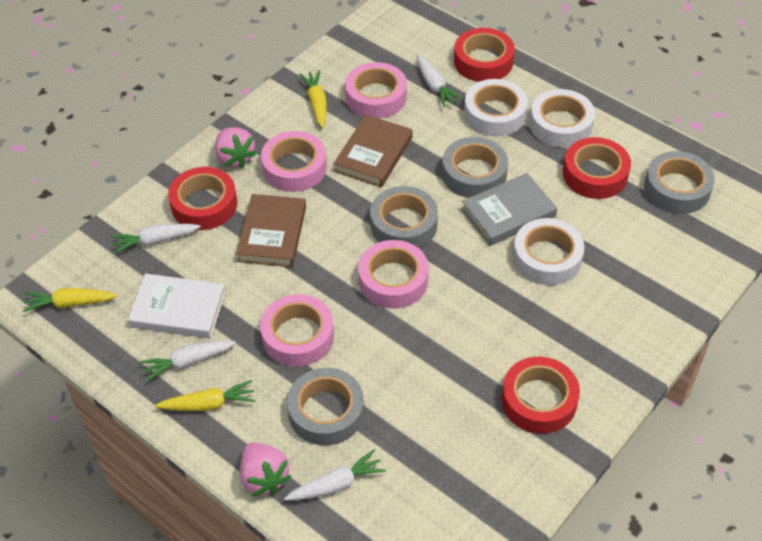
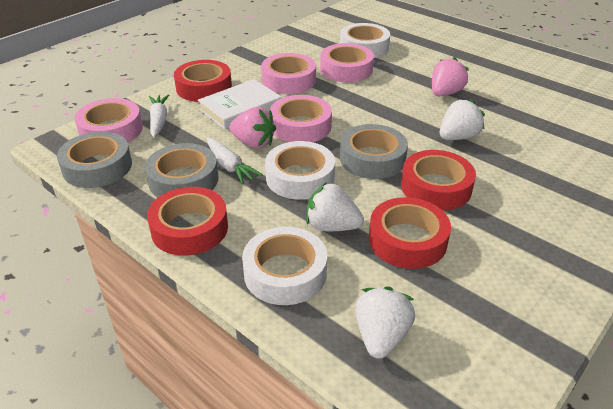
brown book: 2 -> 0
grey book: 1 -> 0
grey tape: 4 -> 3
white carrot: 4 -> 2
white strawberry: 0 -> 3
yellow carrot: 3 -> 0

